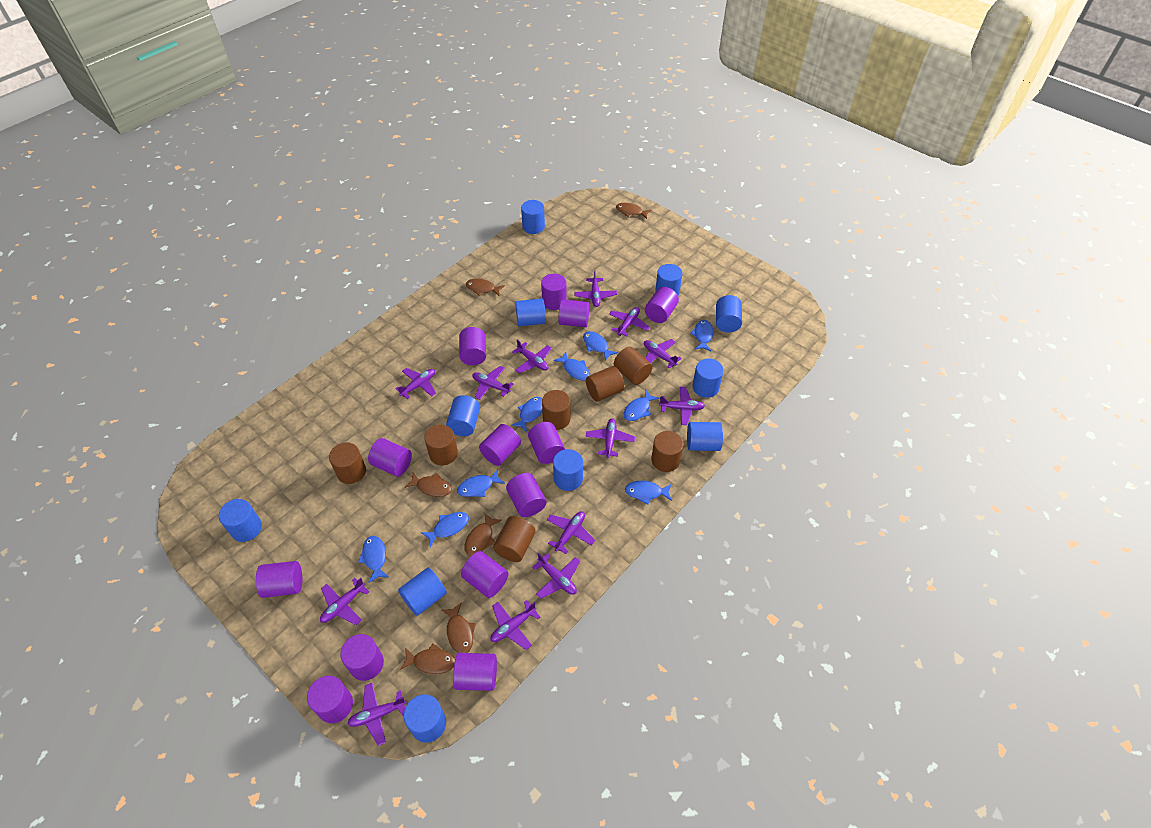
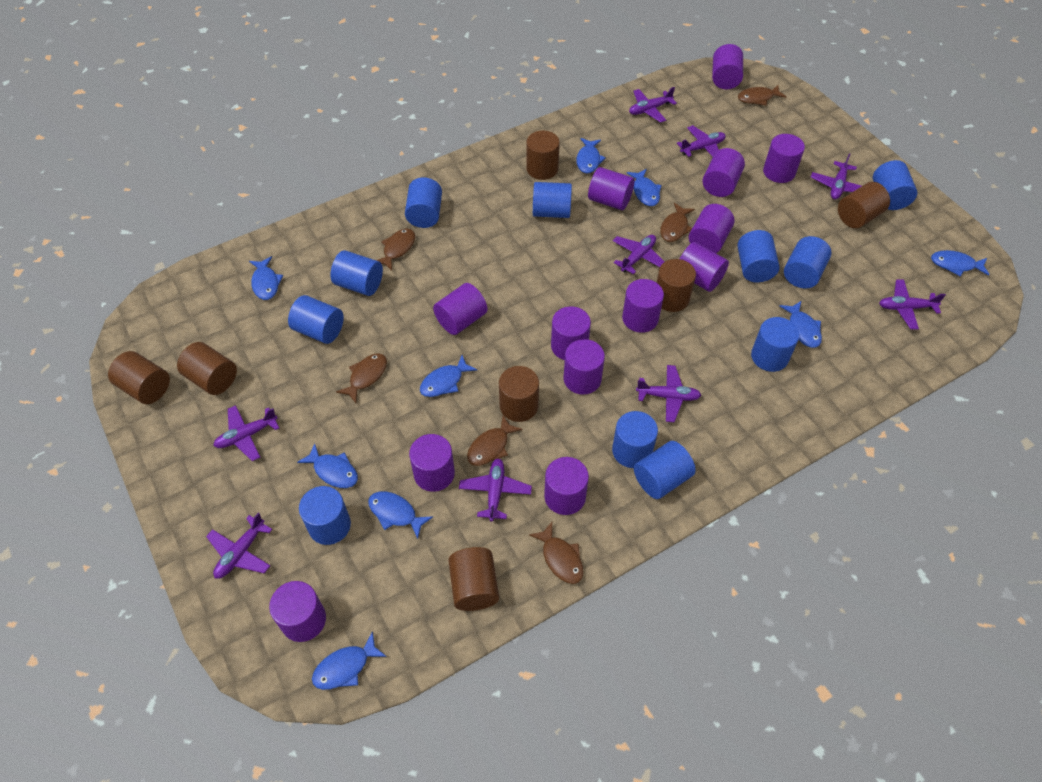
purple plane: 13 -> 9

